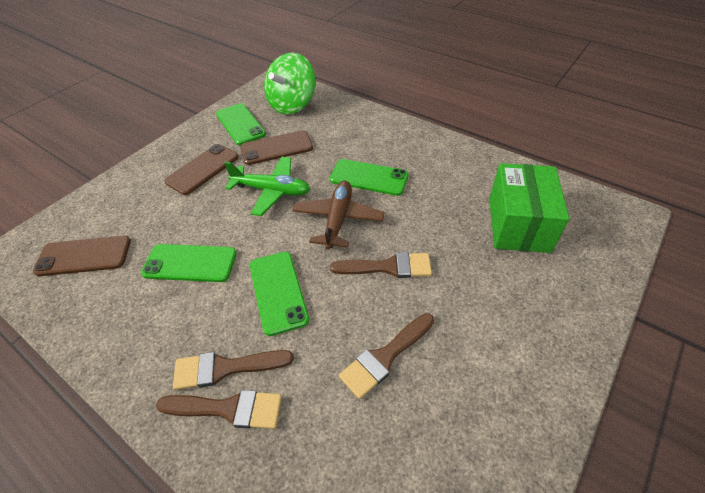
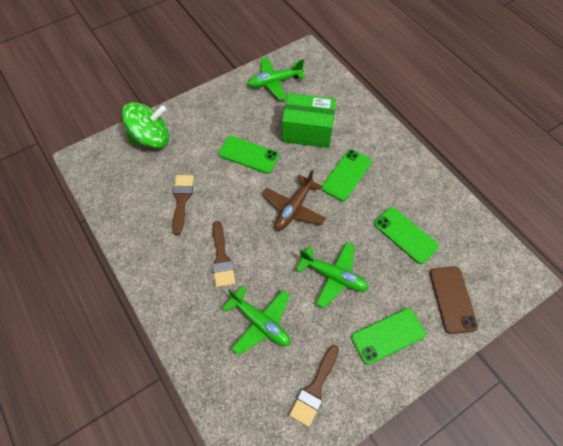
brown brush: 4 -> 3
brown phone: 3 -> 1
green plane: 1 -> 3

